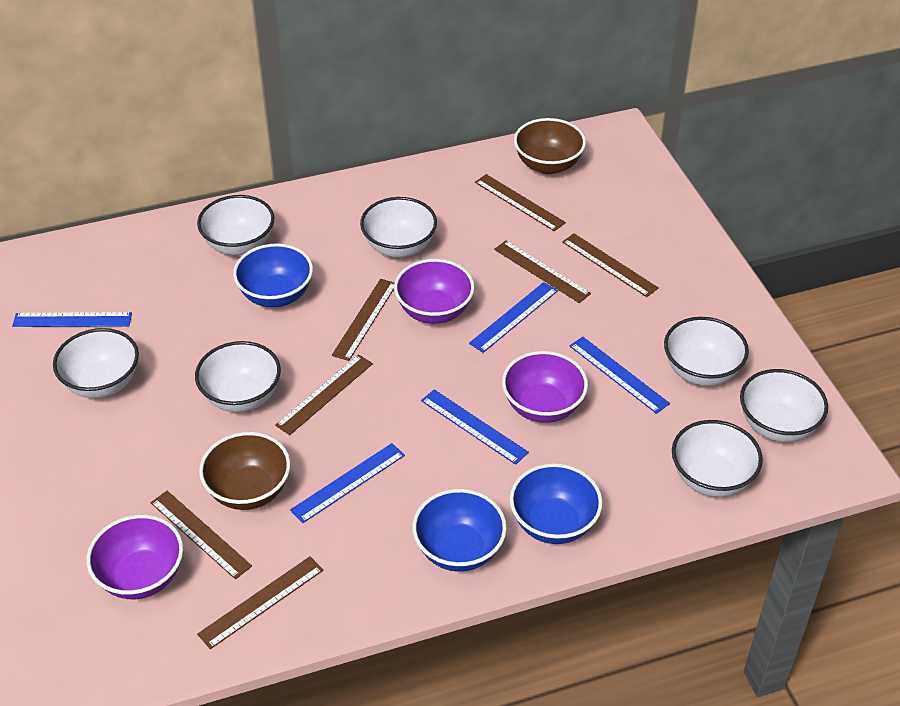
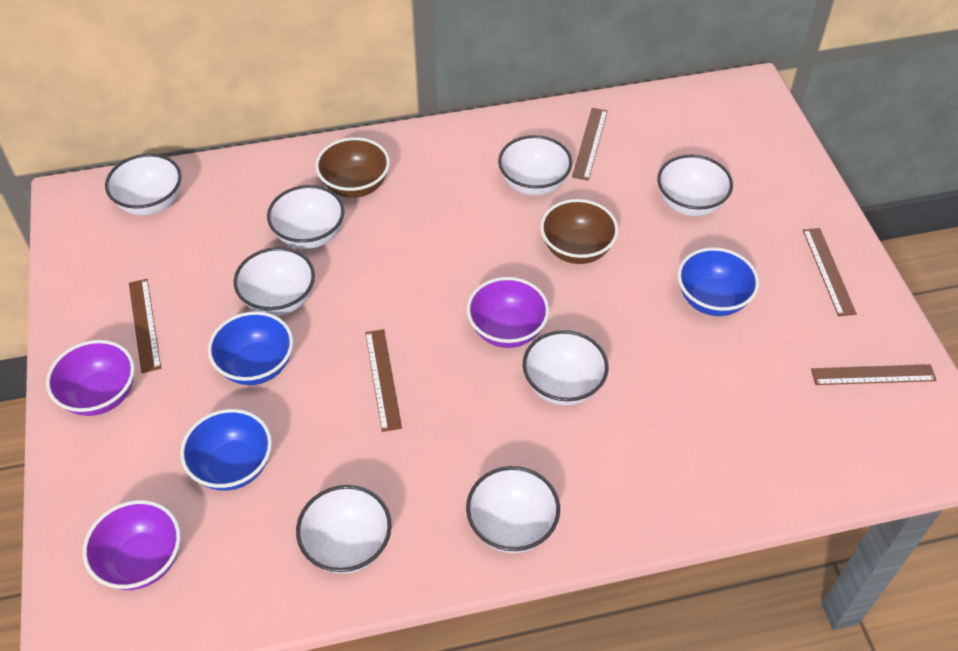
blue ruler: 5 -> 0
brown ruler: 7 -> 5
white bowl: 7 -> 8

